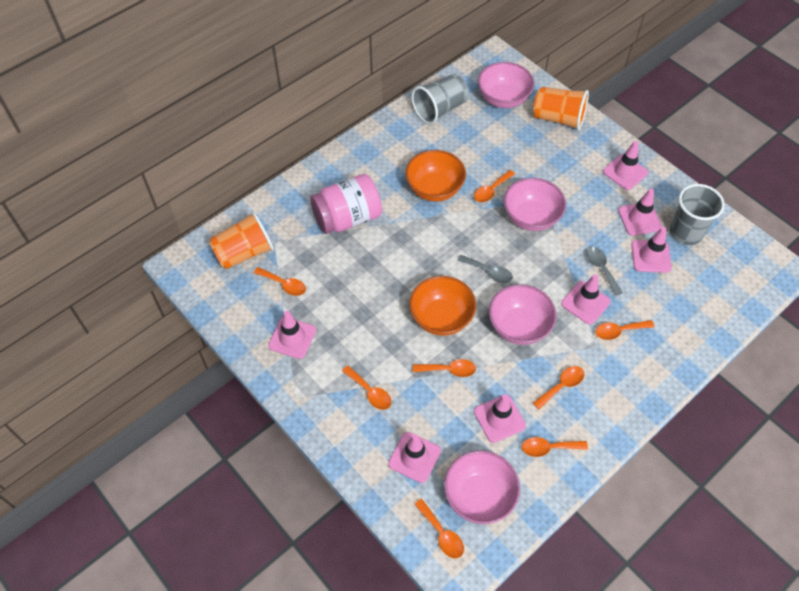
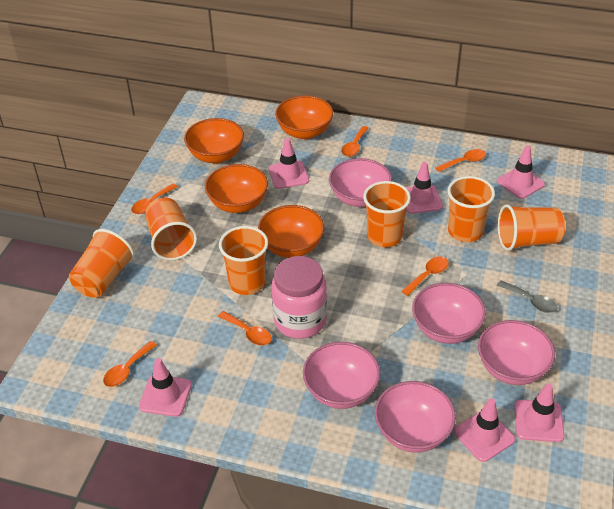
grey cup: 2 -> 0
grey spoon: 2 -> 1
orange bowl: 2 -> 4
orange cup: 2 -> 6
orange spoon: 8 -> 6
pink bowl: 4 -> 5
pink traffic cone: 7 -> 6

